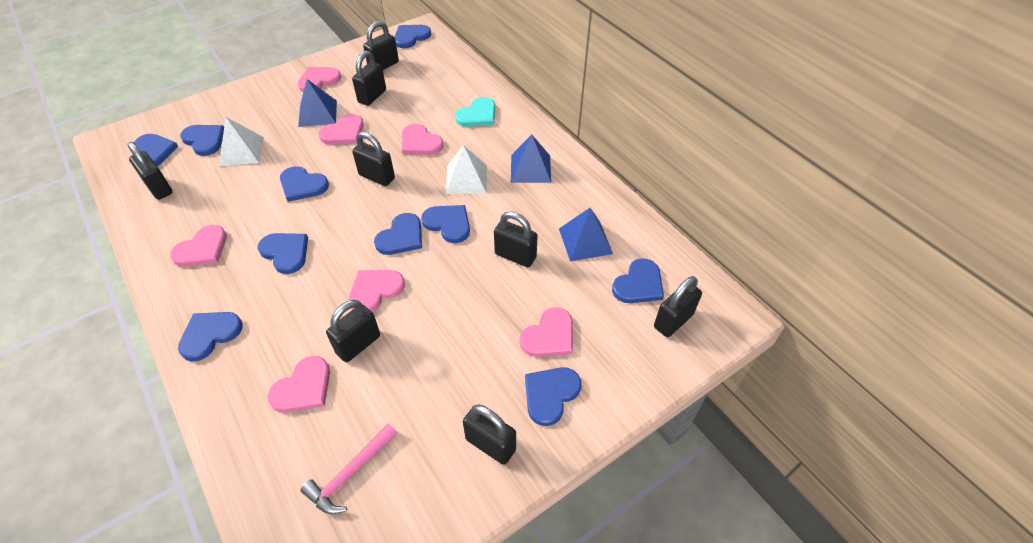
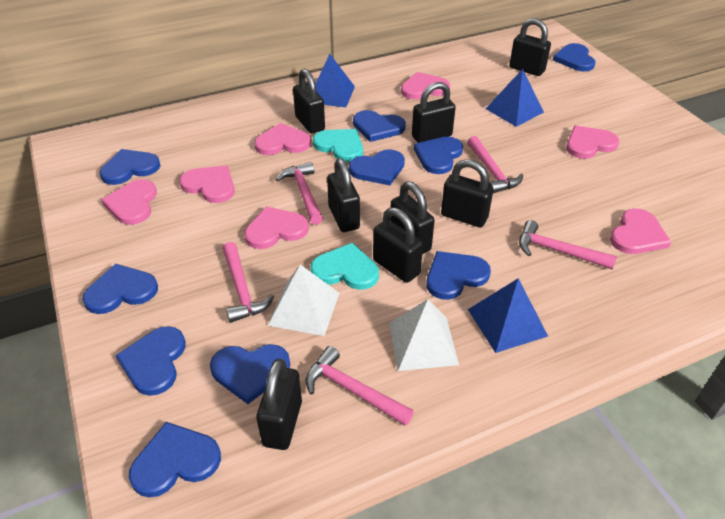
pink hammer: 1 -> 5
turquoise heart: 1 -> 2

